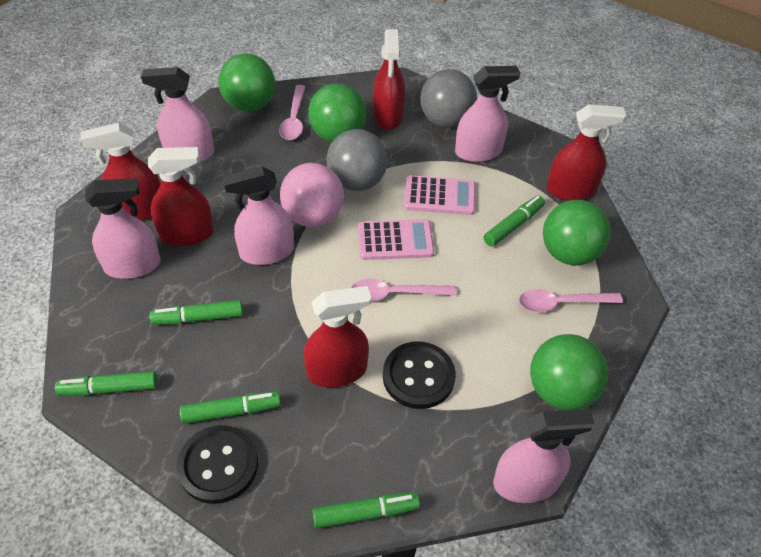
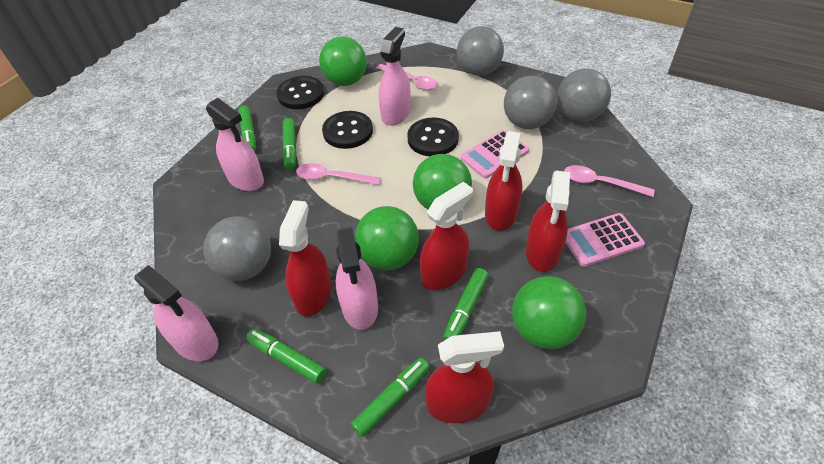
black button: 2 -> 3
grey ball: 2 -> 4
pink ball: 1 -> 0
pink spray bottle: 5 -> 4

